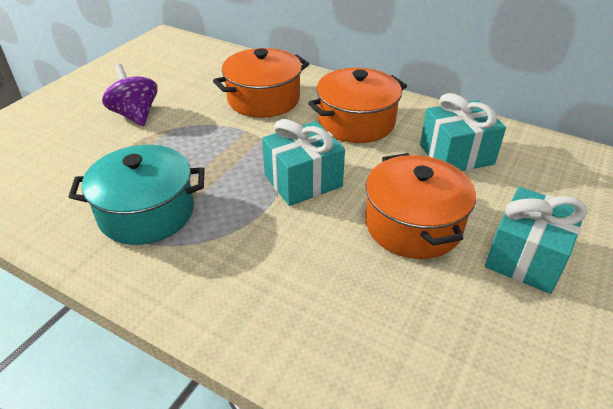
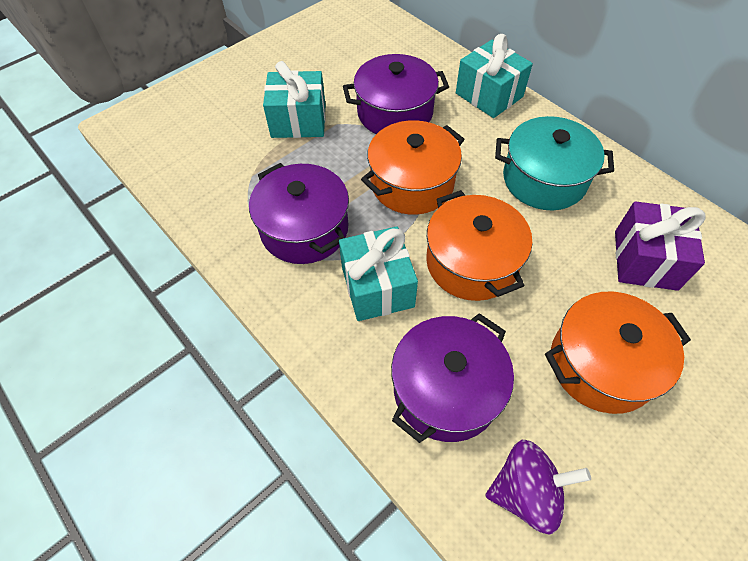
purple gift: 0 -> 1
purple pot: 0 -> 3

